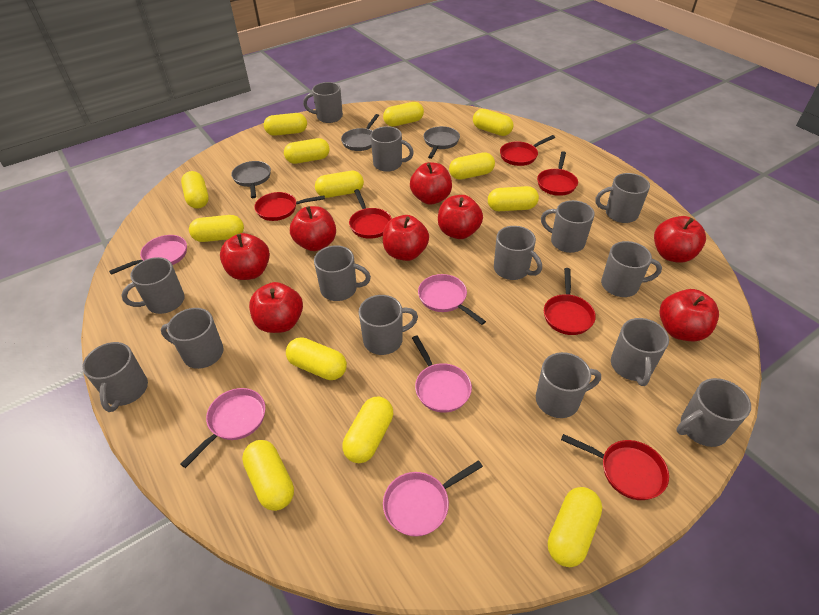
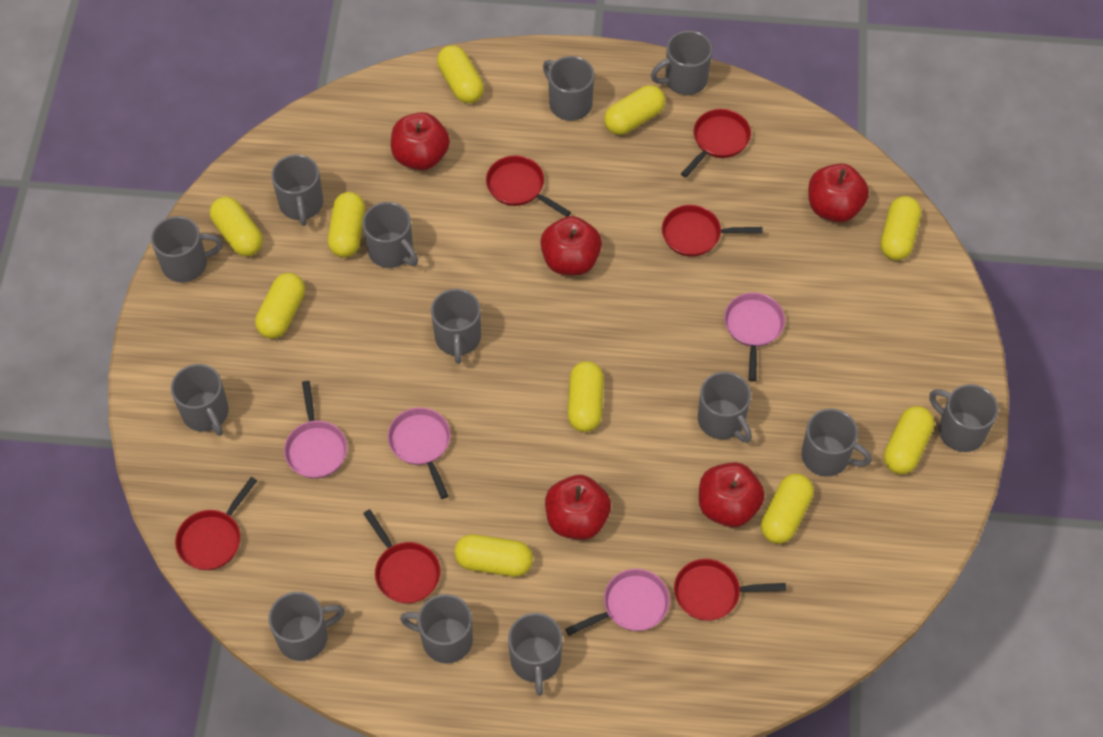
grey mug: 14 -> 13
grey pan: 3 -> 0
pink pan: 5 -> 4
red apple: 8 -> 5
yellow capsule: 13 -> 10

